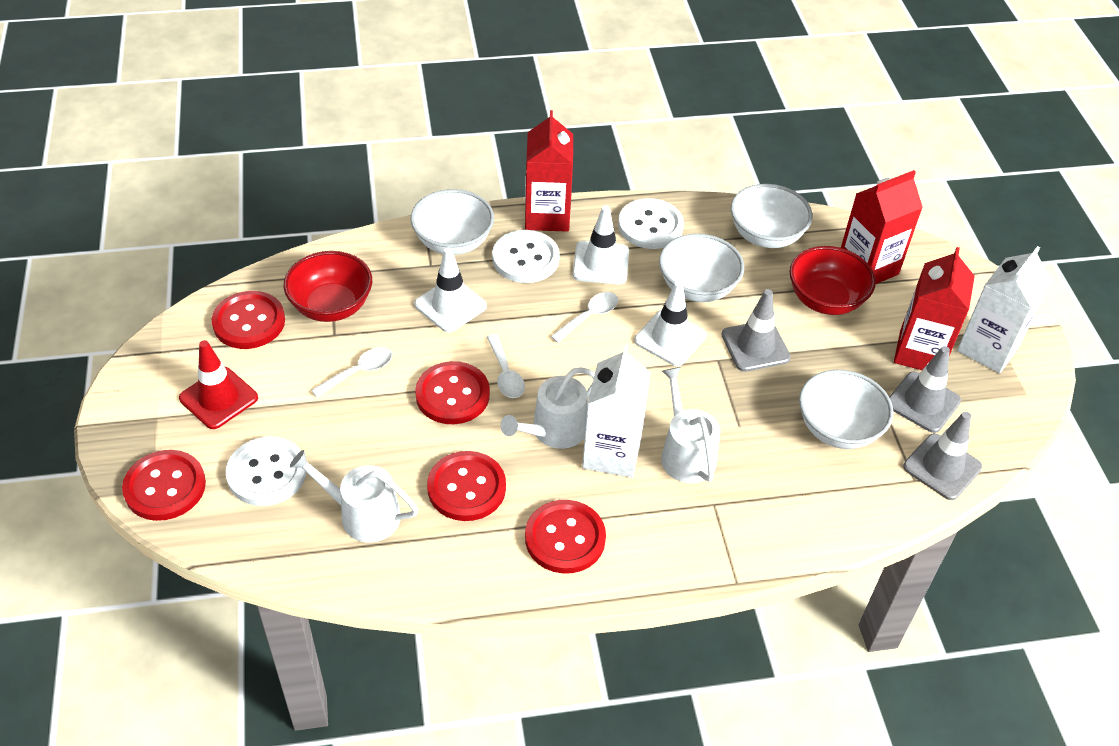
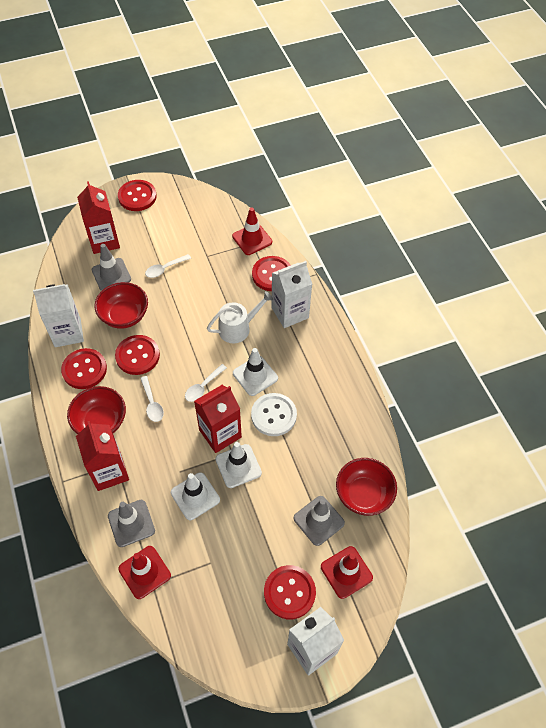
red bowl: 2 -> 3
red traffic cone: 1 -> 3
white bowl: 4 -> 0
white button: 3 -> 1
white carton: 2 -> 3
white watering can: 3 -> 1

